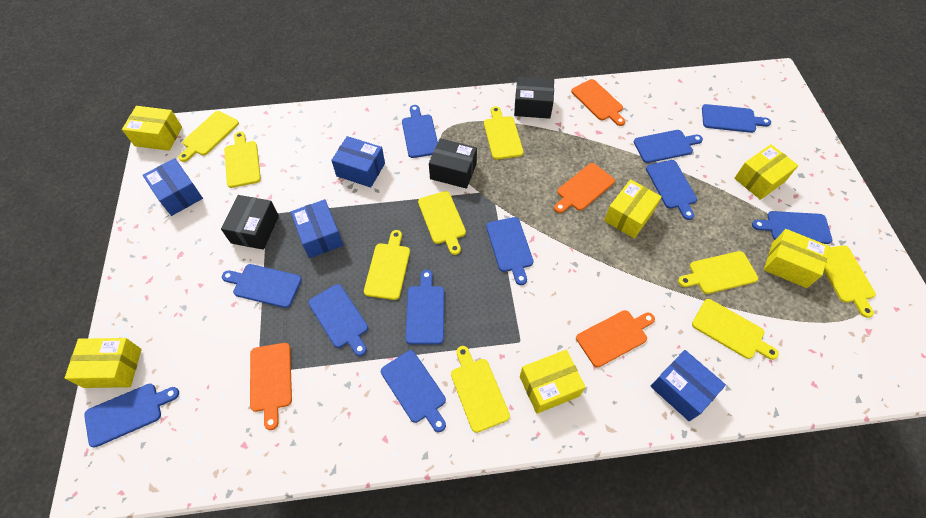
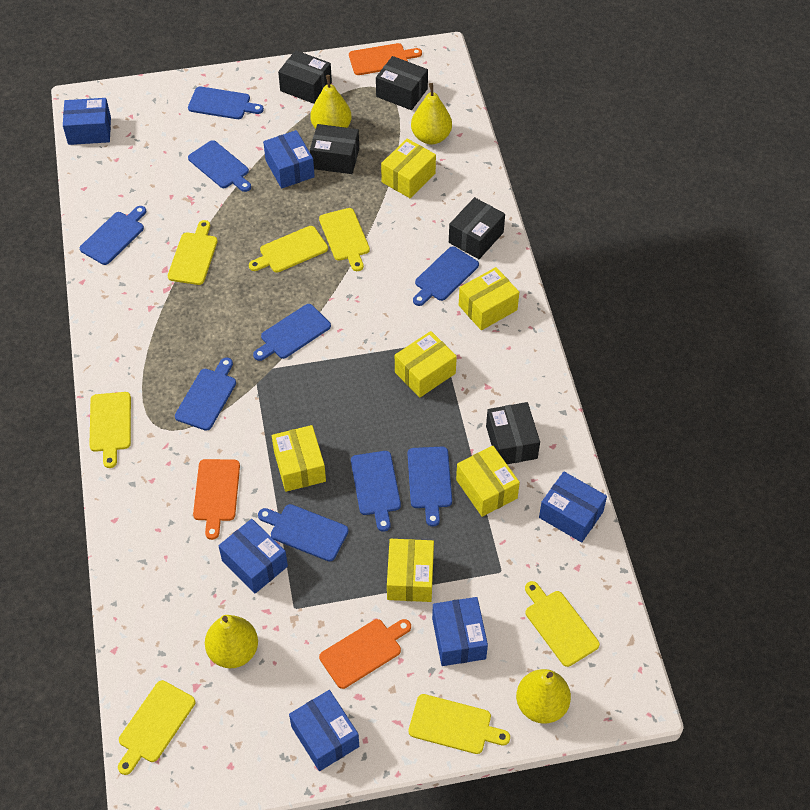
black box: 3 -> 5
blue box: 4 -> 6
blue cutting board: 11 -> 9
orange cutting board: 4 -> 3
yellow cutting board: 9 -> 7
yellow pear: 0 -> 4

